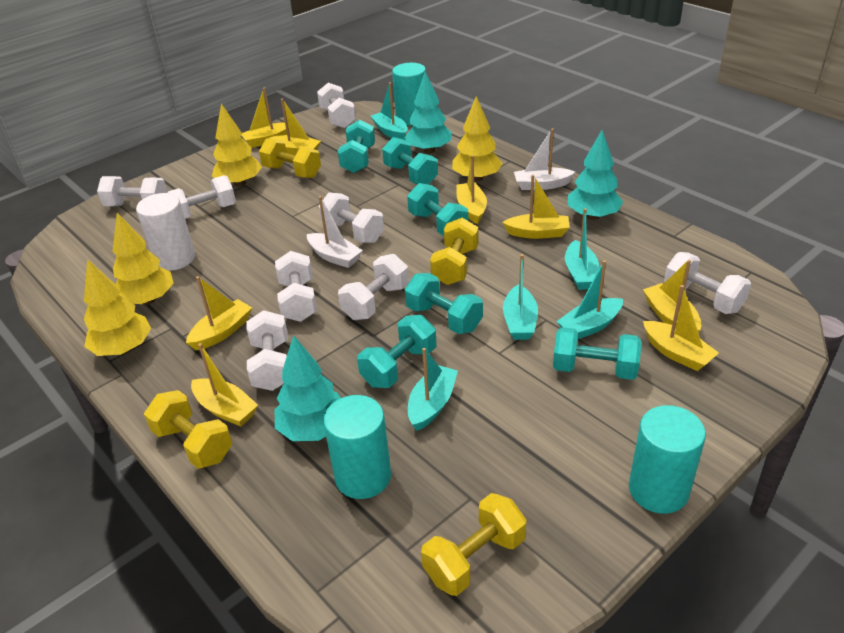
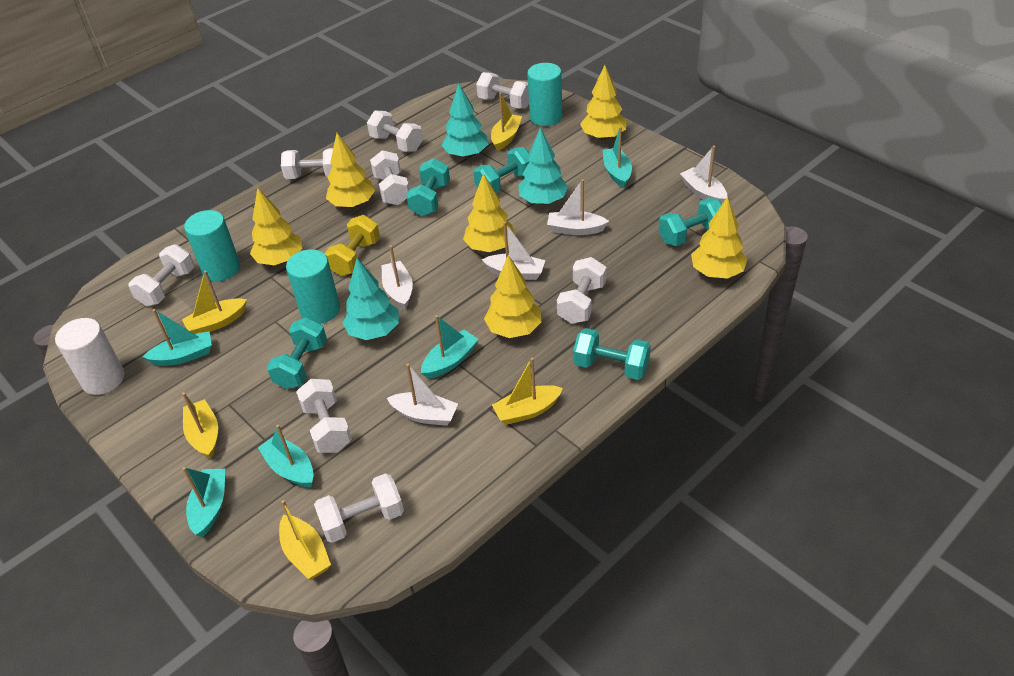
turquoise dumbbell: 6 -> 5
white boat: 2 -> 5
yellow boat: 8 -> 5
yellow dumbbell: 4 -> 1
yellow tree: 4 -> 6

